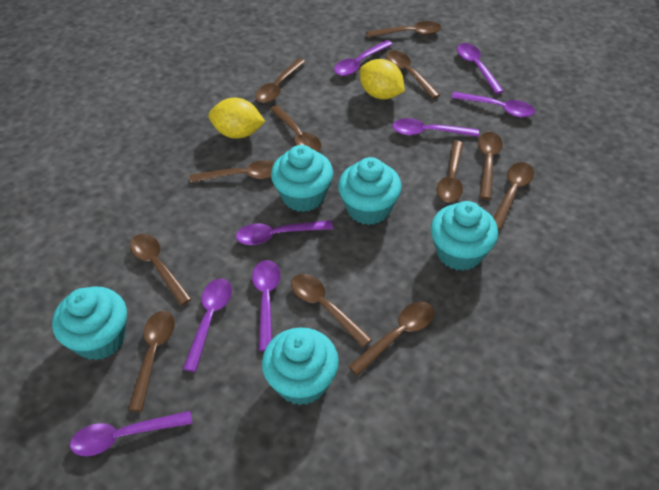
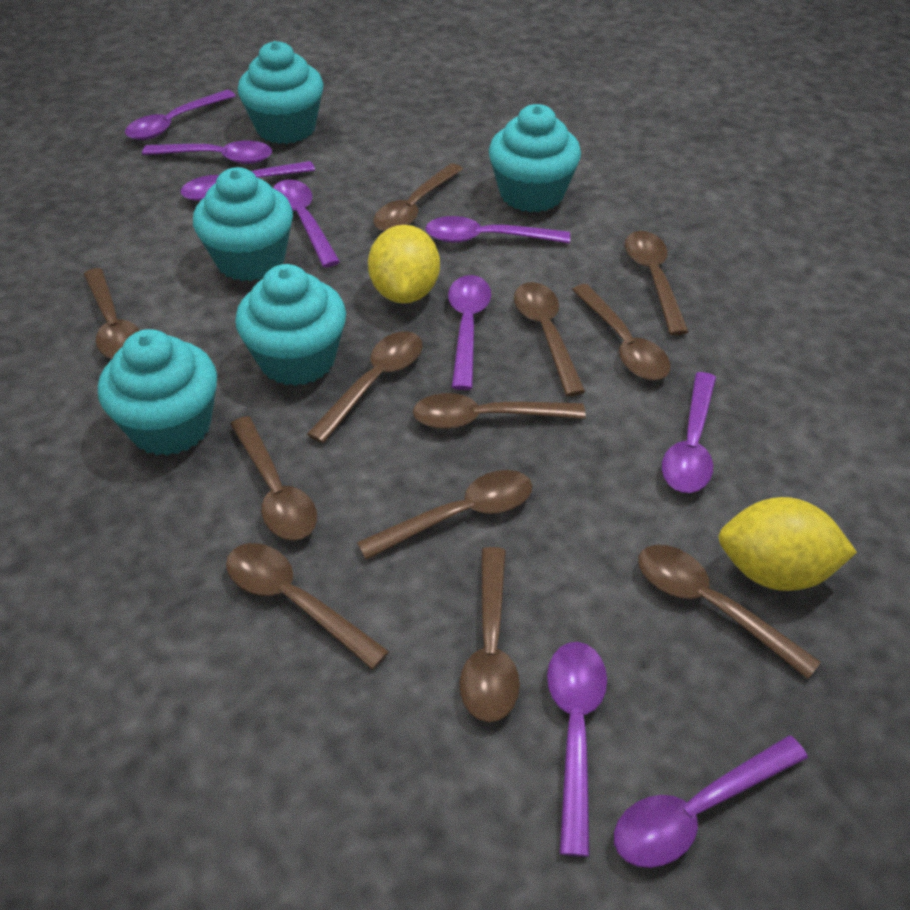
purple spoon: 8 -> 9

